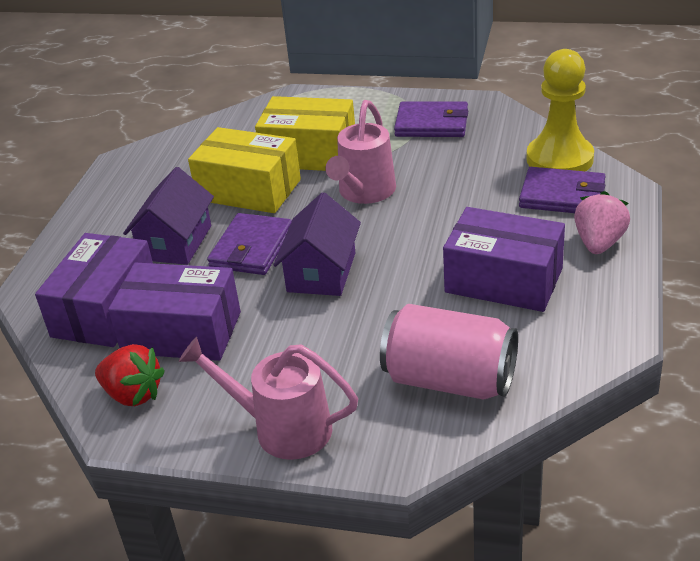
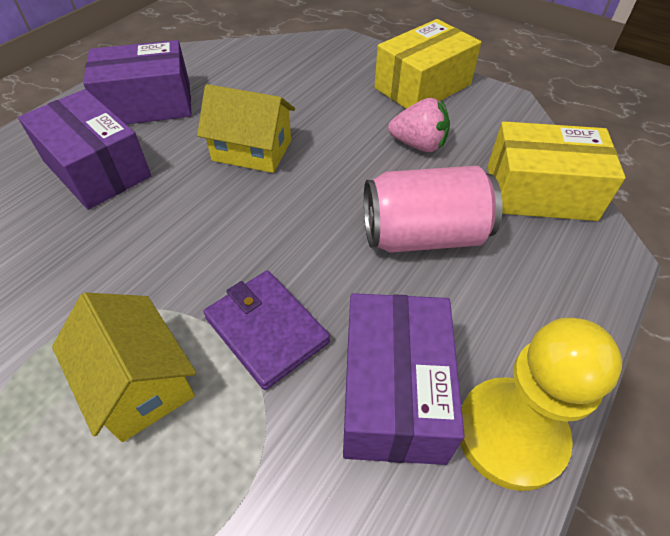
pink watering can: 2 -> 0
purple house: 2 -> 0
purple wallet: 3 -> 1
red strawberry: 1 -> 0
yellow house: 0 -> 2

